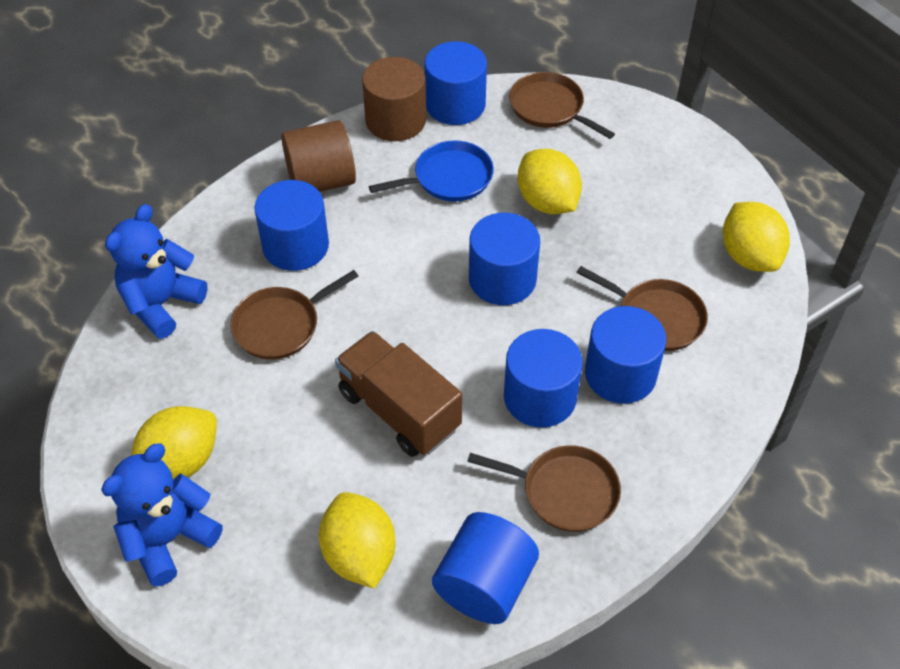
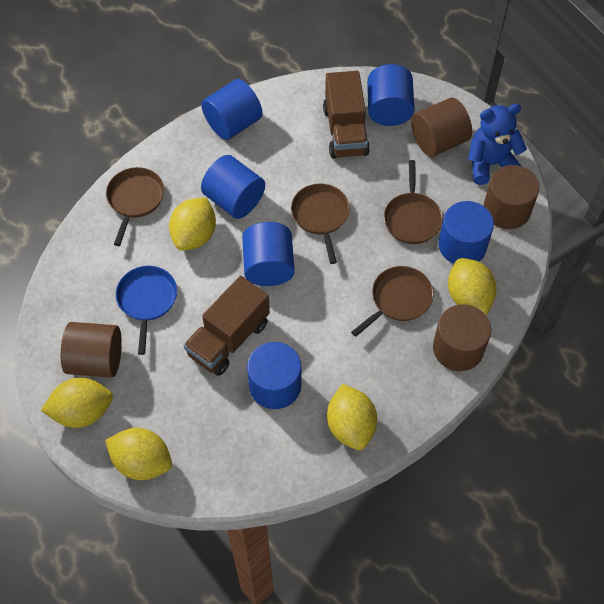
blue teddy bear: 2 -> 1
brown cylinder: 2 -> 4
brown truck: 1 -> 2
yellow lemon: 4 -> 5

